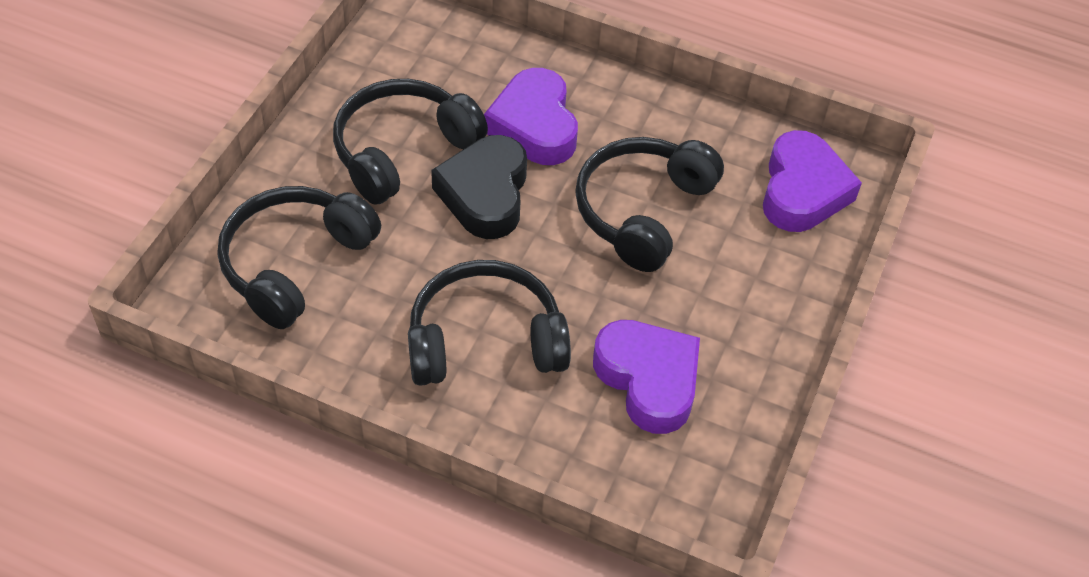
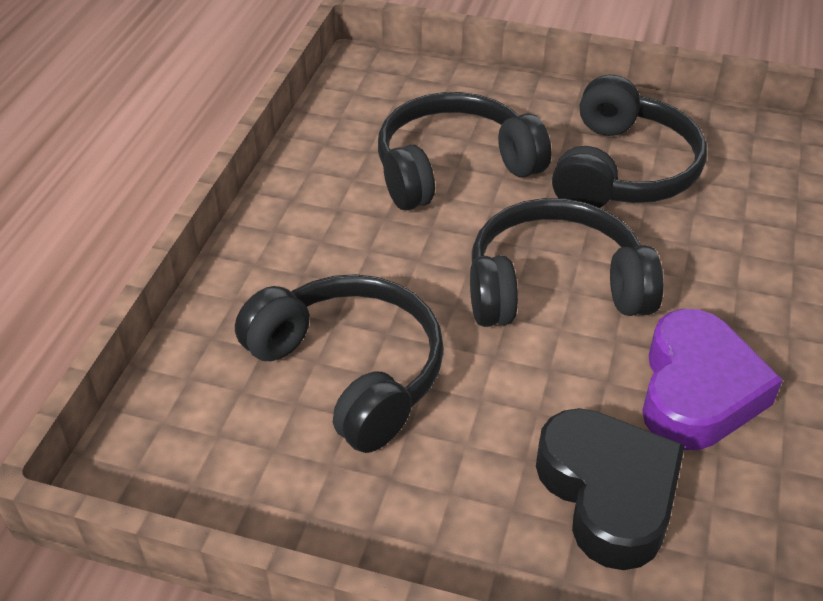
purple heart: 3 -> 1

